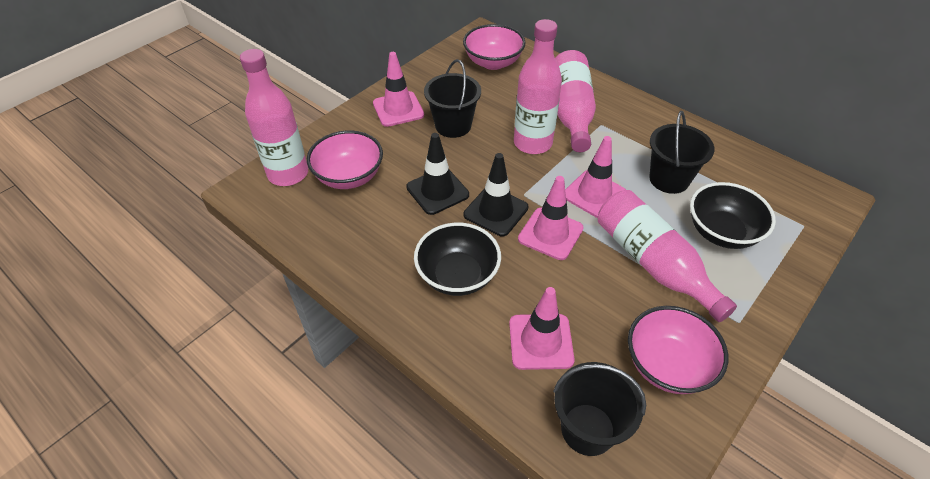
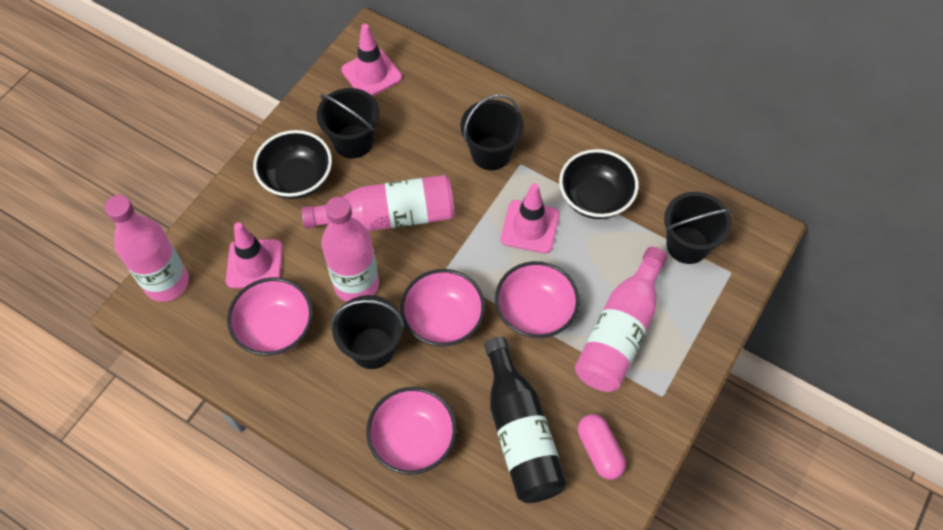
black bottle: 0 -> 1
black bucket: 3 -> 4
black traffic cone: 2 -> 0
pink bowl: 3 -> 4
pink capsule: 0 -> 1
pink traffic cone: 4 -> 3

